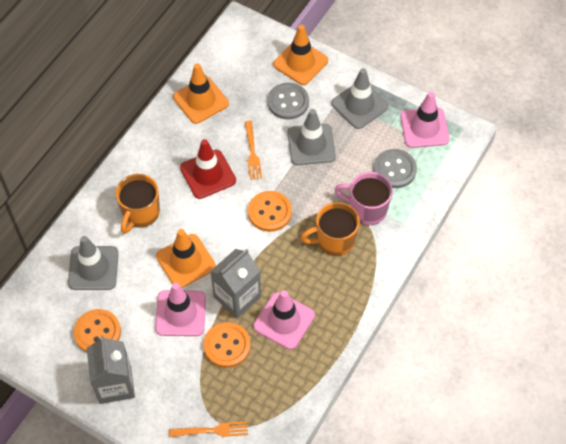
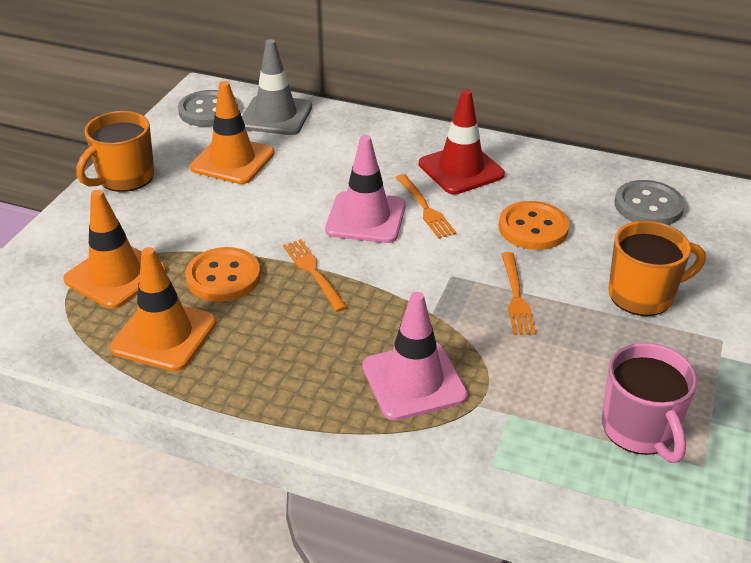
grey carton: 2 -> 0
grey traffic cone: 3 -> 1
orange button: 3 -> 2
orange fork: 2 -> 3
pink traffic cone: 3 -> 2

